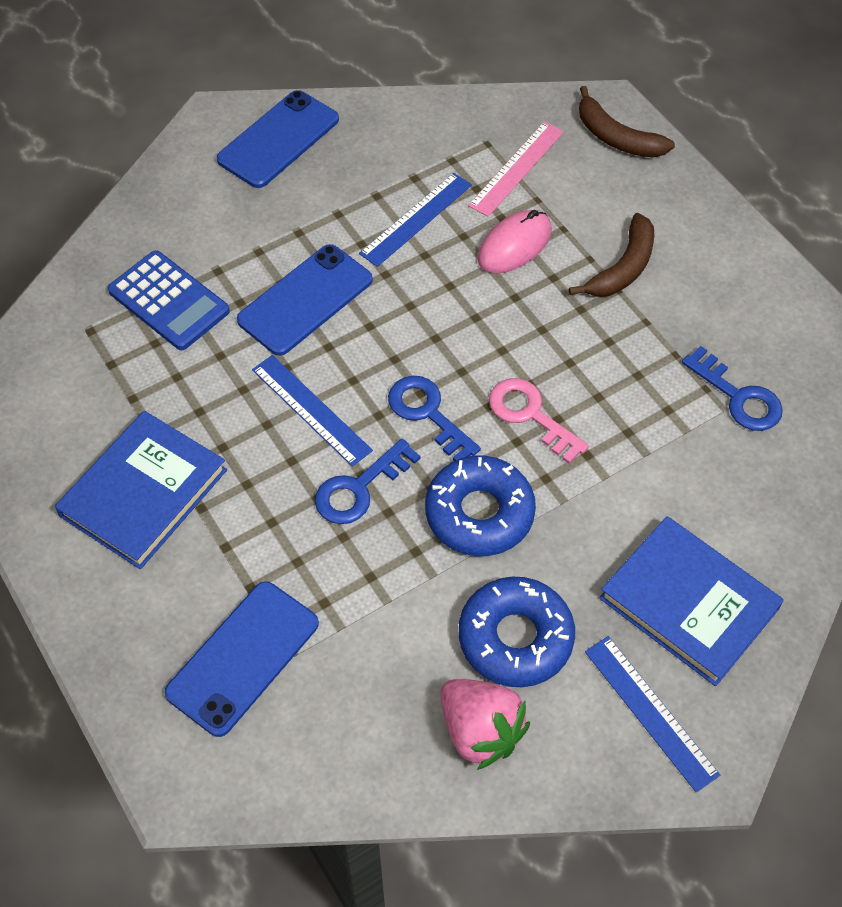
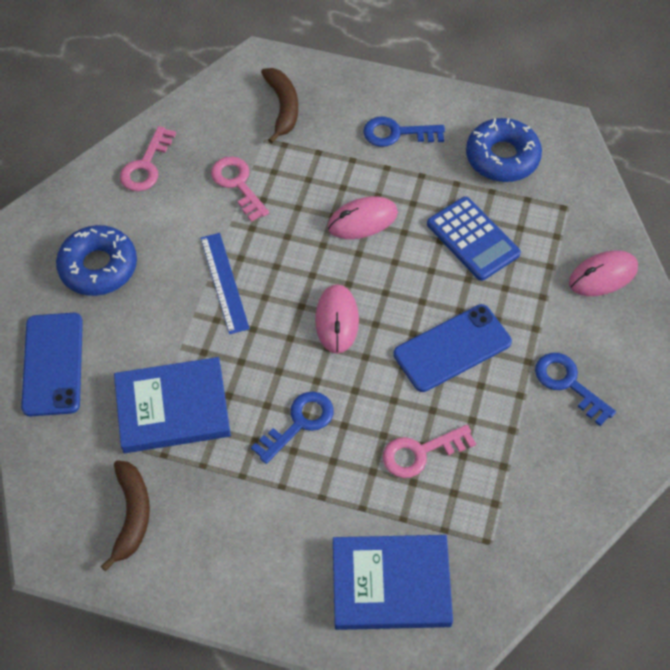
blue phone: 3 -> 2
blue ruler: 3 -> 1
pink key: 1 -> 3
pink mouse: 1 -> 3
pink ruler: 1 -> 0
pink strawberry: 1 -> 0

